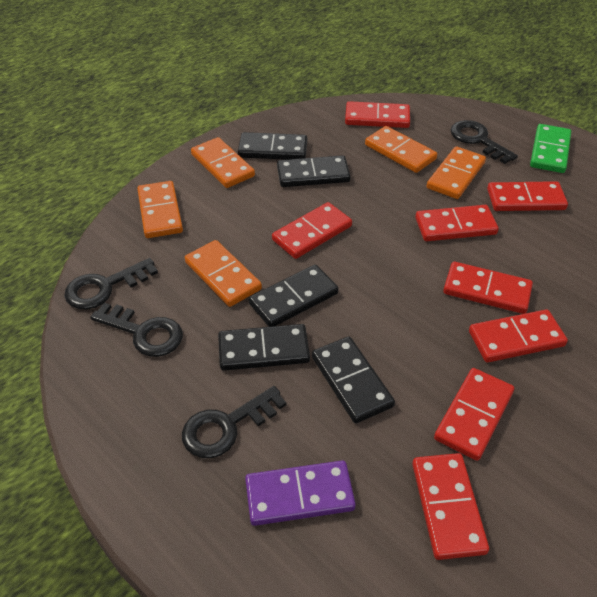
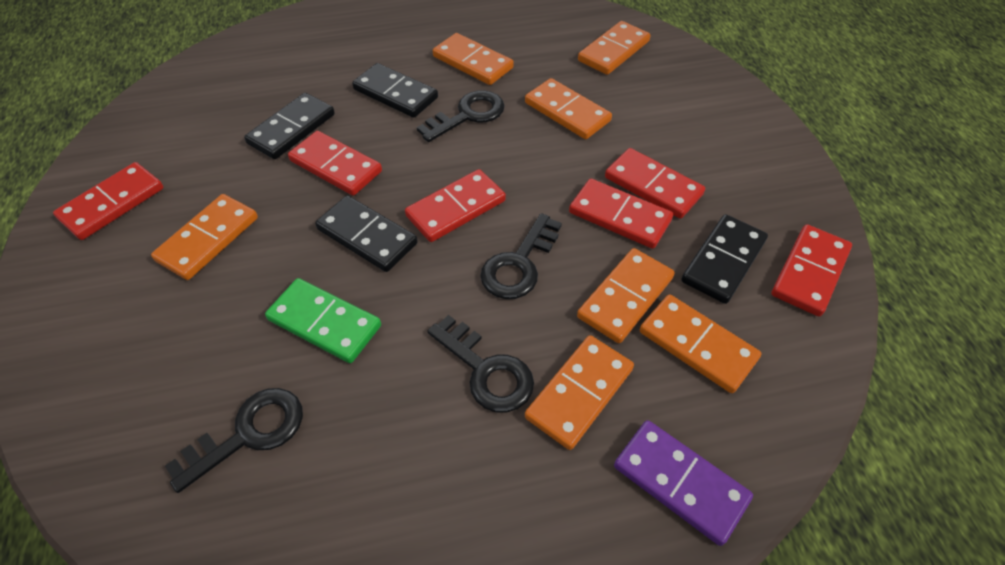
black domino: 5 -> 4
orange domino: 5 -> 7
red domino: 8 -> 6

